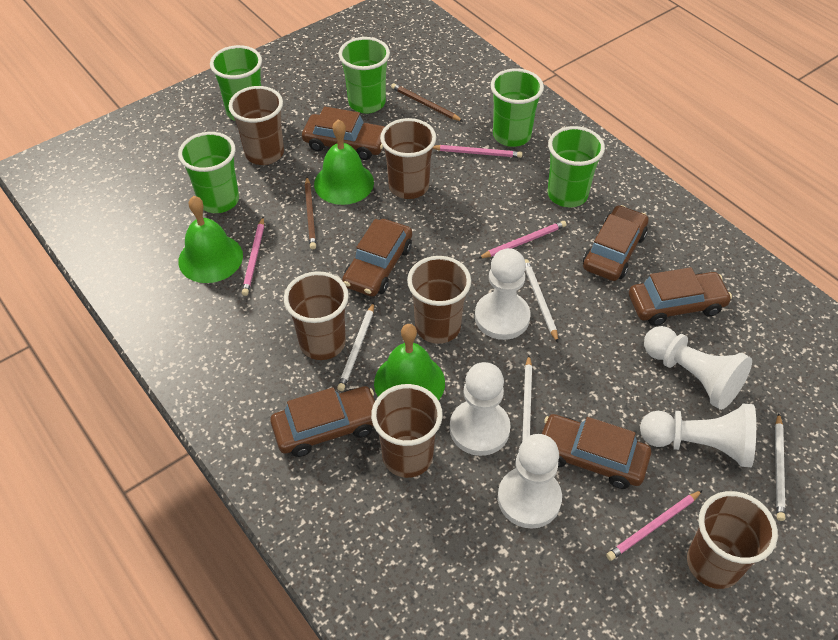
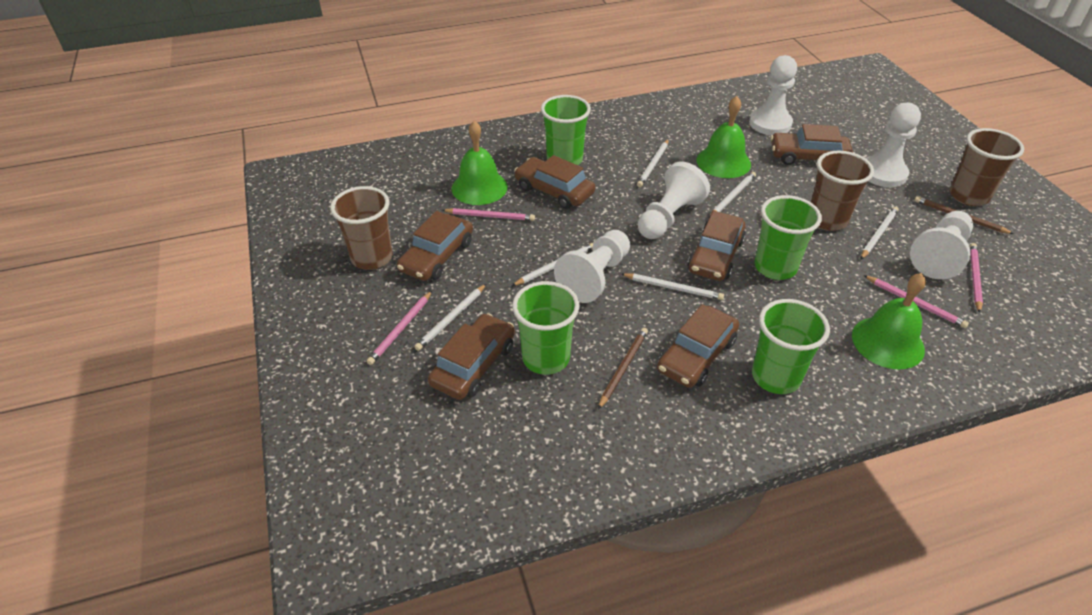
brown cup: 6 -> 3
green cup: 5 -> 4
white pencil: 4 -> 6

